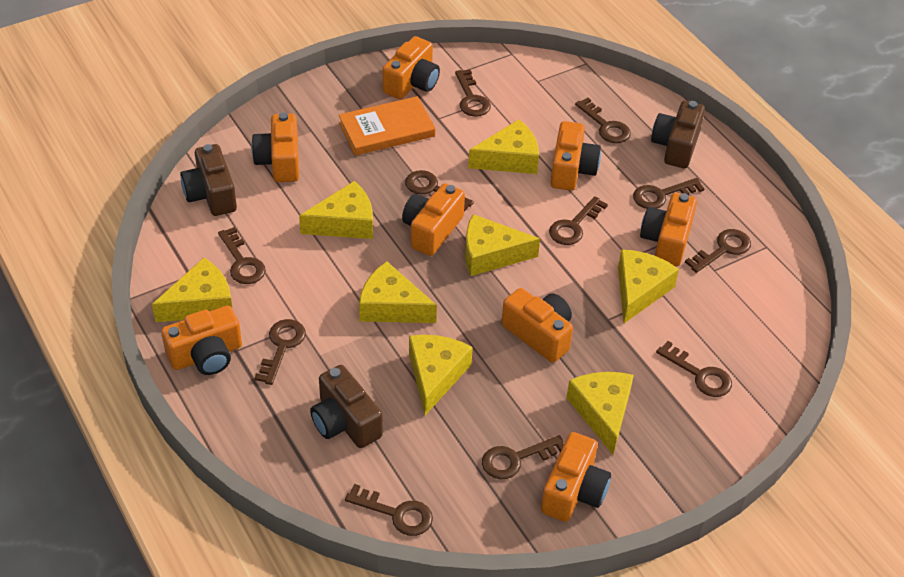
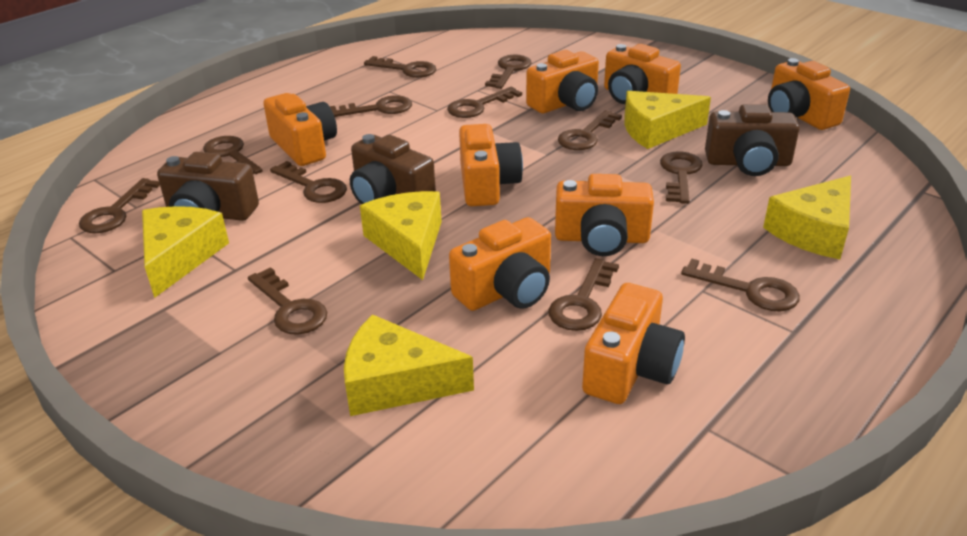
brown key: 11 -> 12
orange book: 1 -> 0
yellow cheese: 8 -> 5

